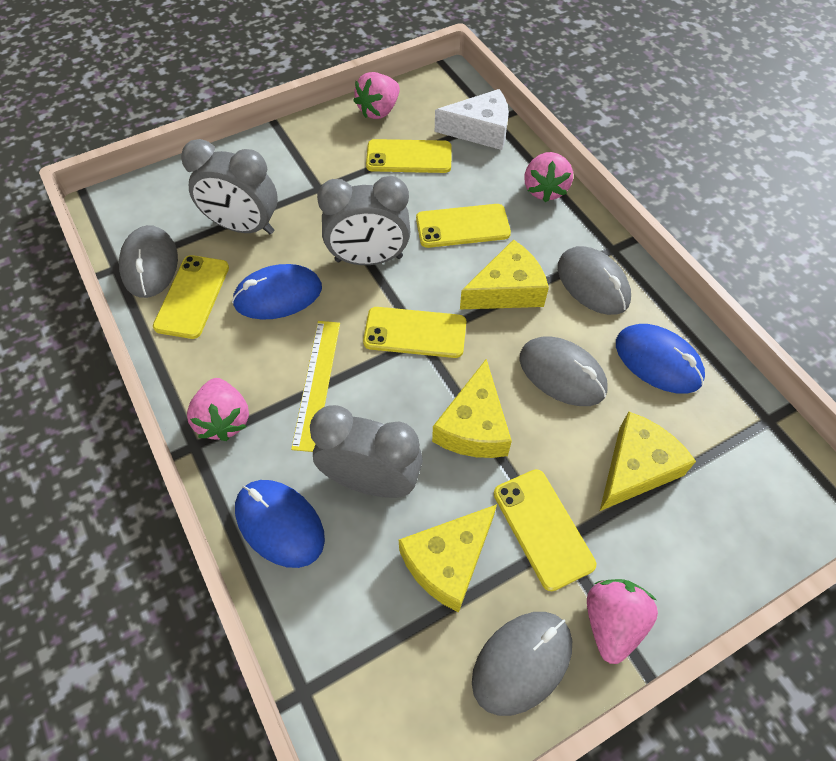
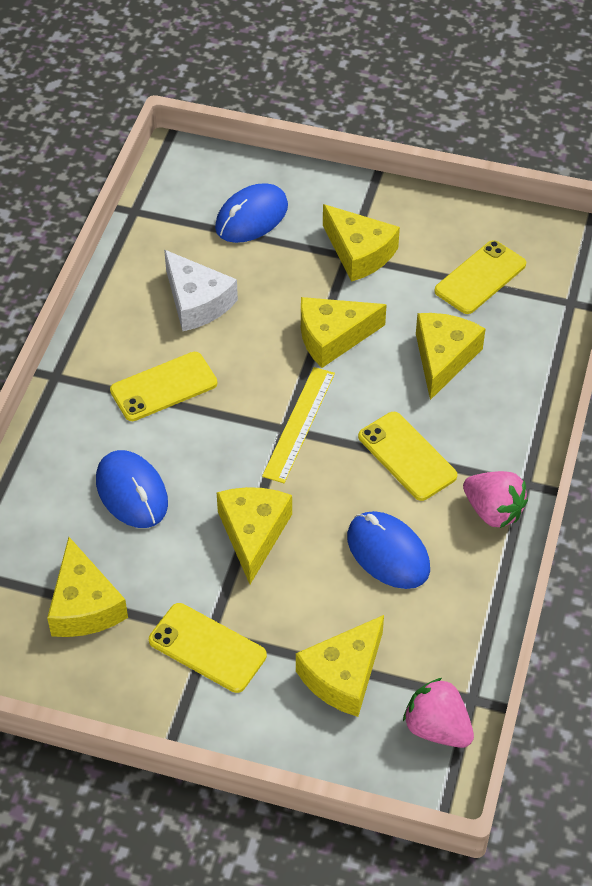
grey clock: 3 -> 0
grey mouse: 4 -> 0
pink strawberry: 4 -> 2
yellow cheese: 4 -> 6
yellow phone: 5 -> 4

